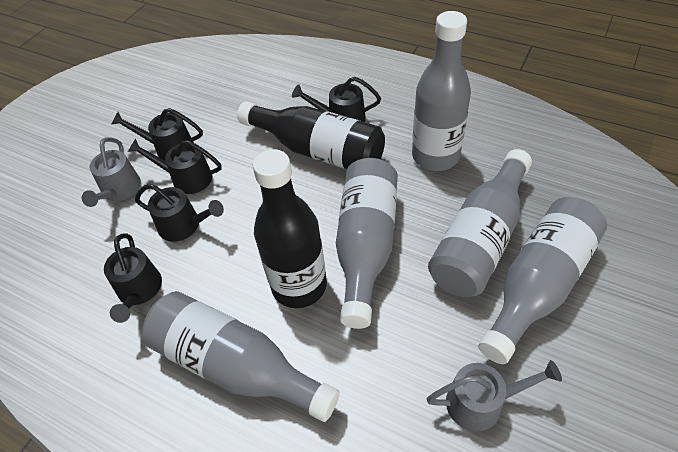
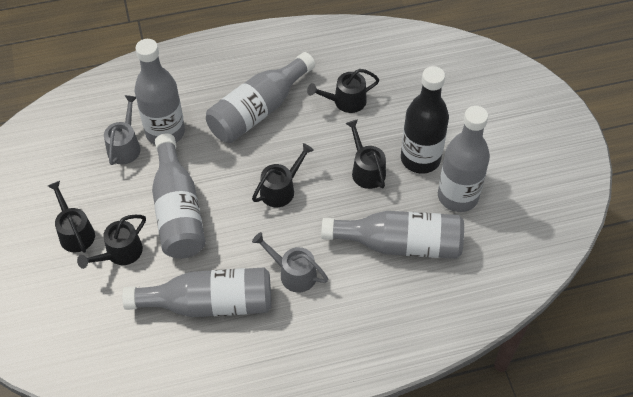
black bottle: 2 -> 1
grey bottle: 5 -> 6

